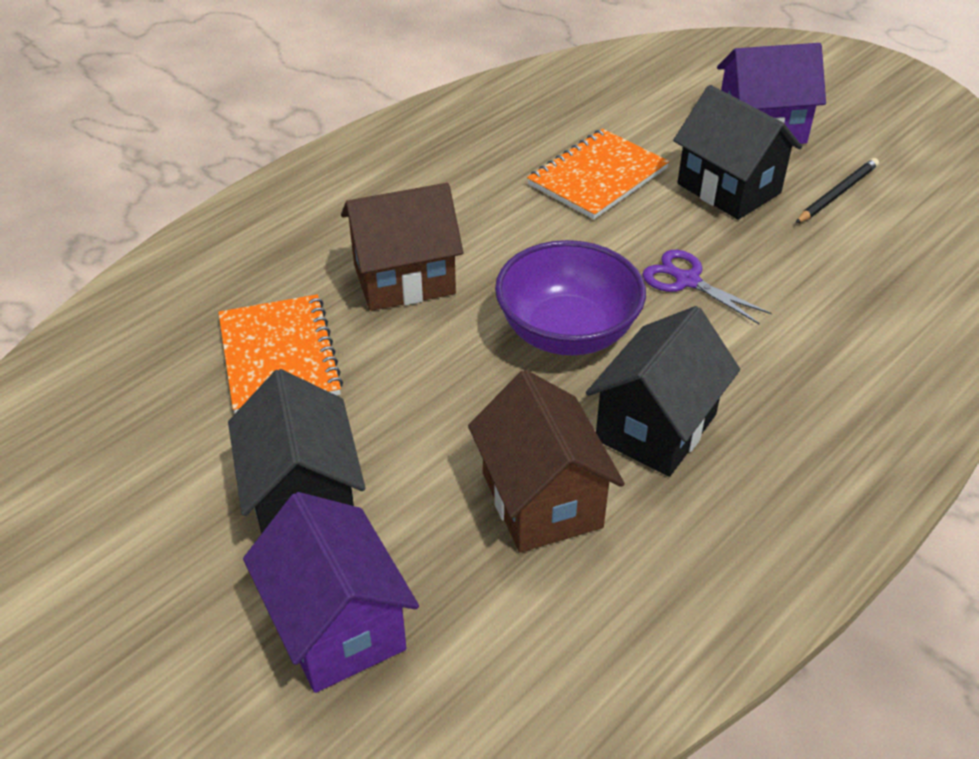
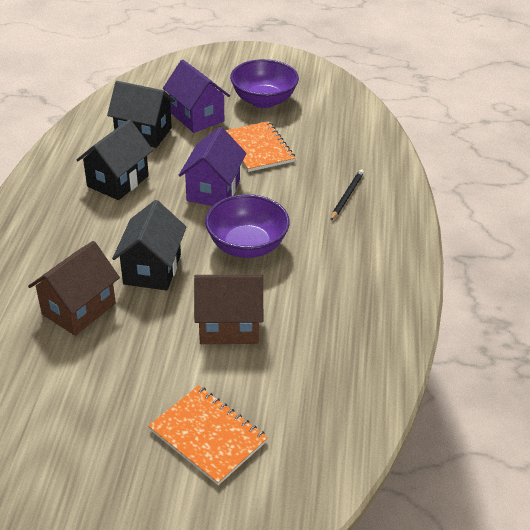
purple bowl: 1 -> 2
purple scissors: 1 -> 0

